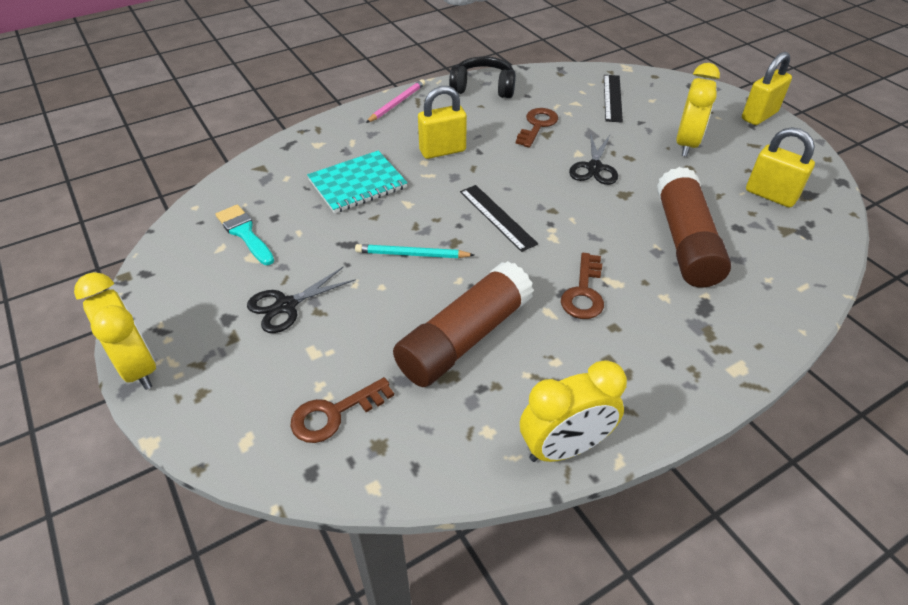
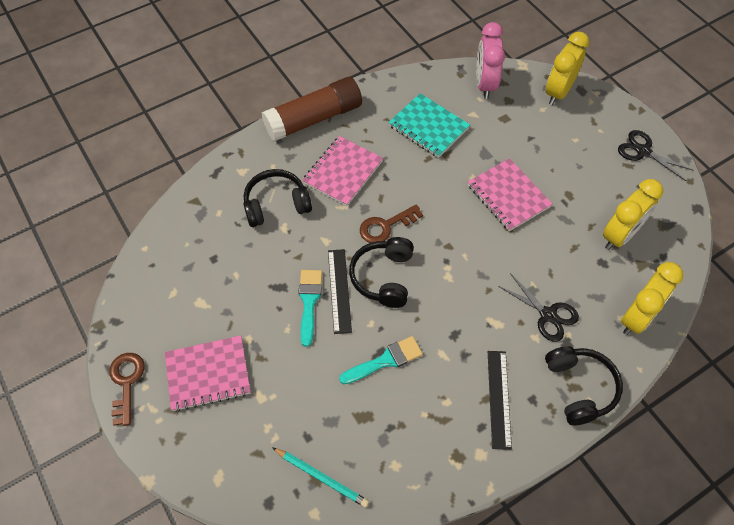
black headphones: 1 -> 3
brown glue stick: 2 -> 1
brown key: 3 -> 2
pink clock: 0 -> 1
pink notebook: 0 -> 3
pink pencil: 1 -> 0
turquoise brush: 1 -> 2
yellow padlock: 3 -> 0

